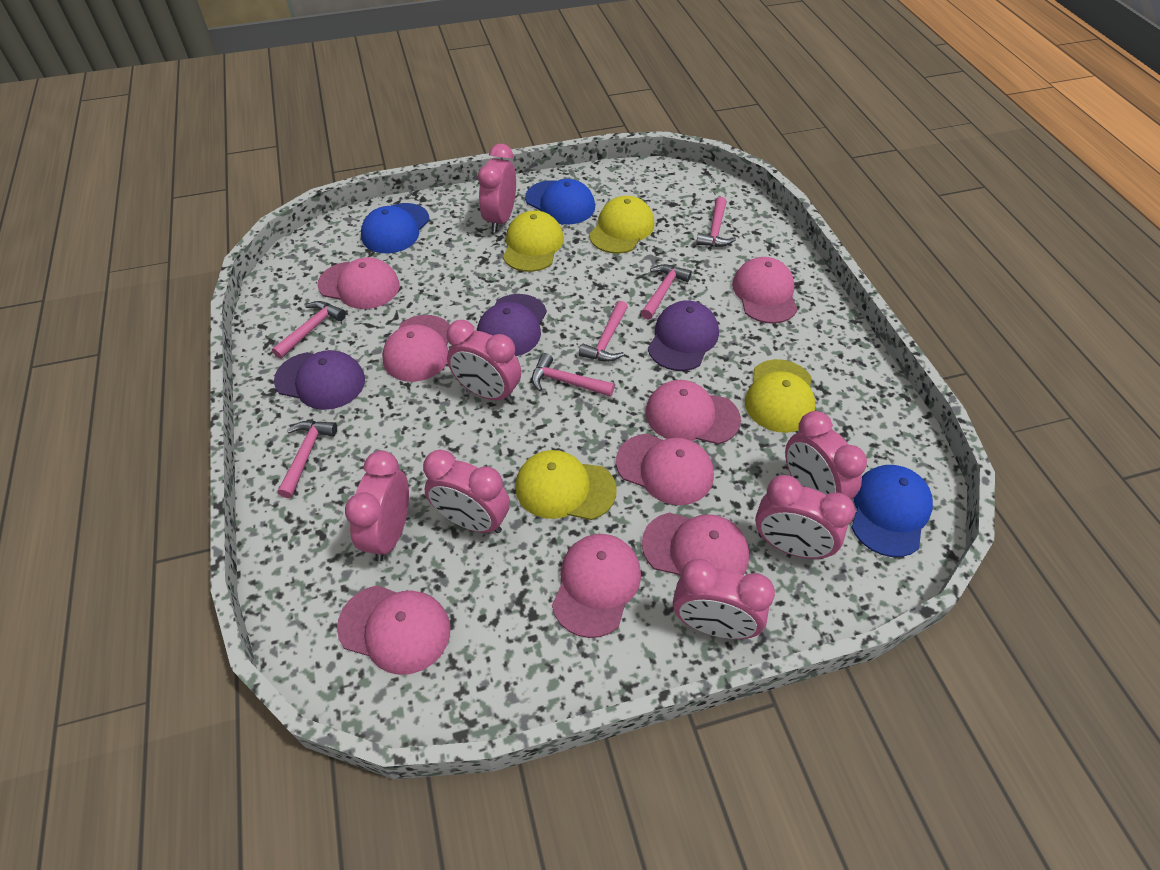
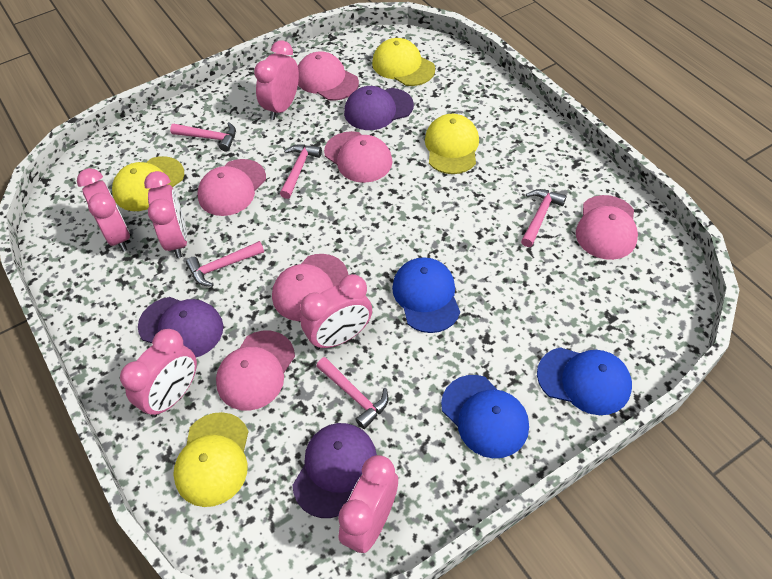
pink cap: 8 -> 6
pink clock: 7 -> 6
pink hammer: 6 -> 5

